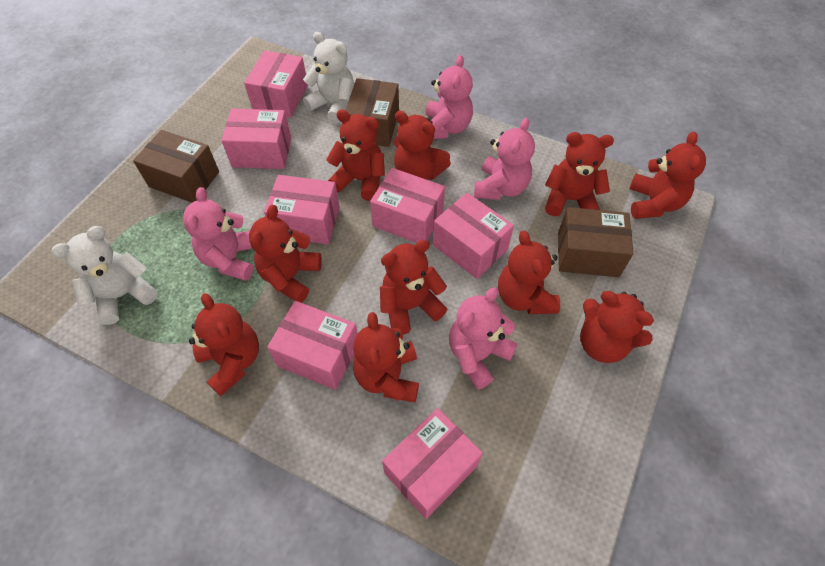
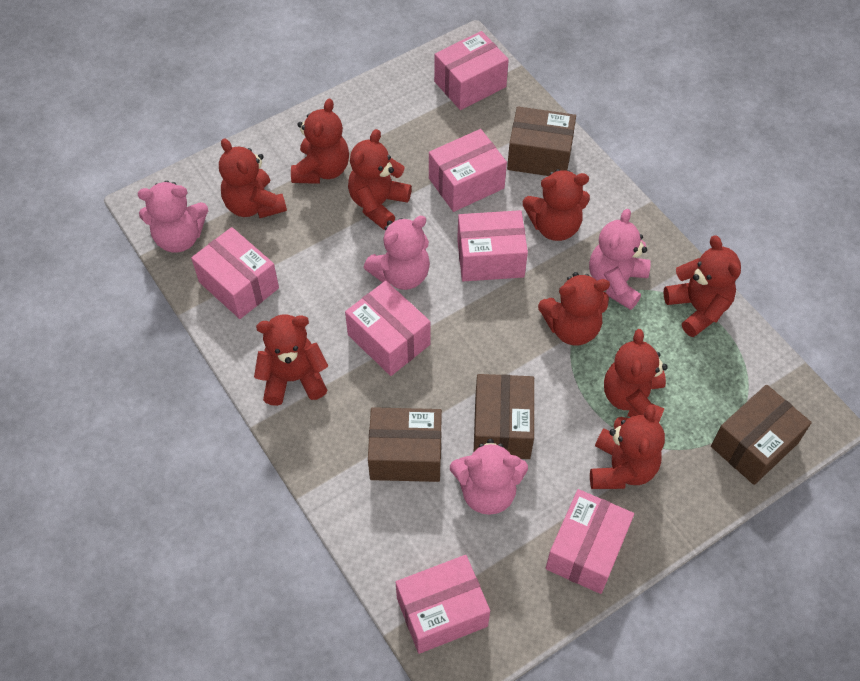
brown box: 3 -> 4
red teddy bear: 10 -> 9
white teddy bear: 2 -> 0

